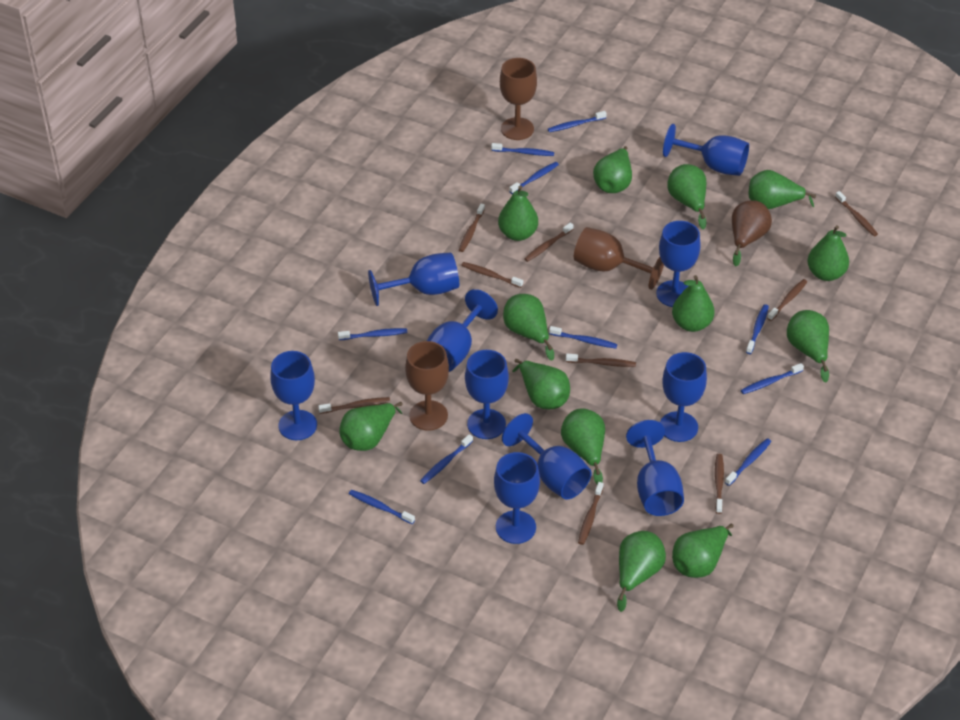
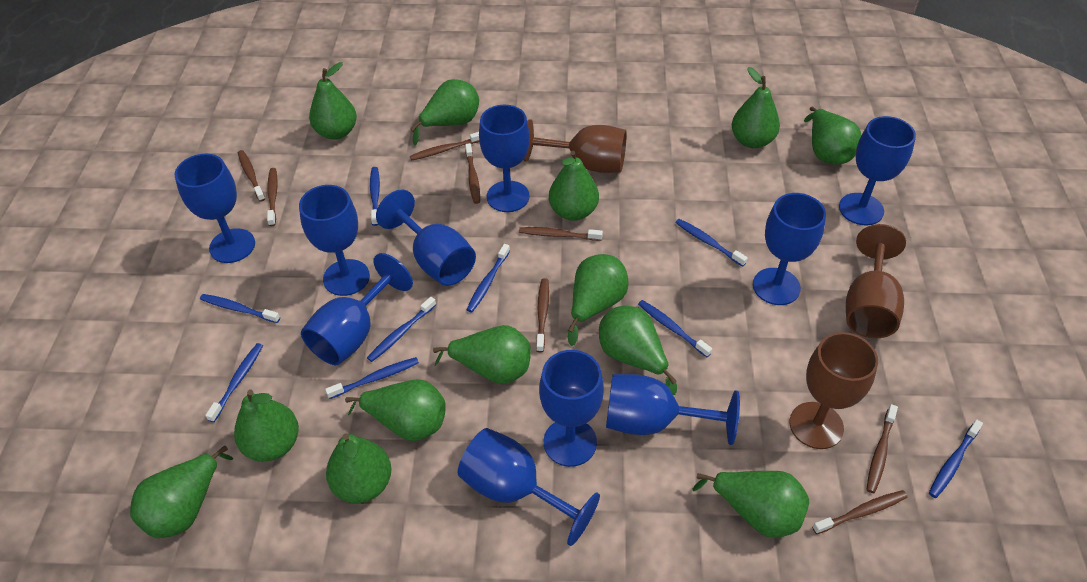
blue toothbrush: 10 -> 9
brown pear: 1 -> 0
brown toothbrush: 9 -> 8

